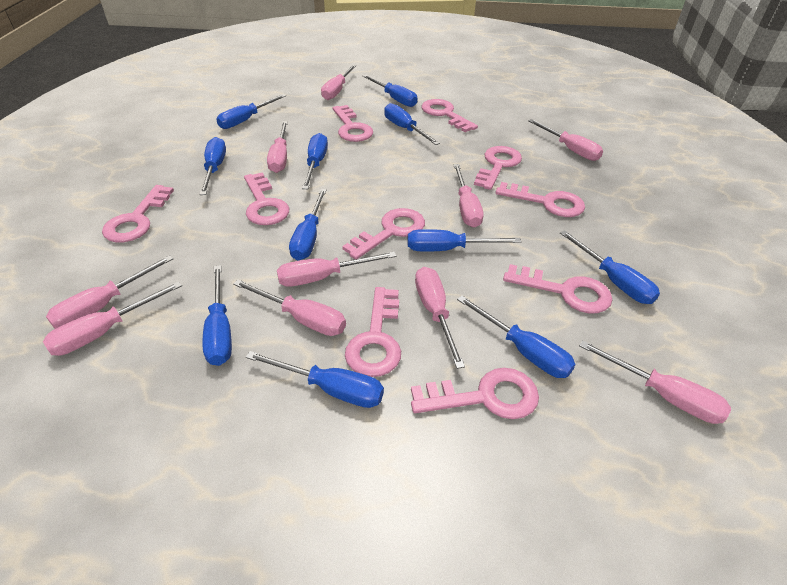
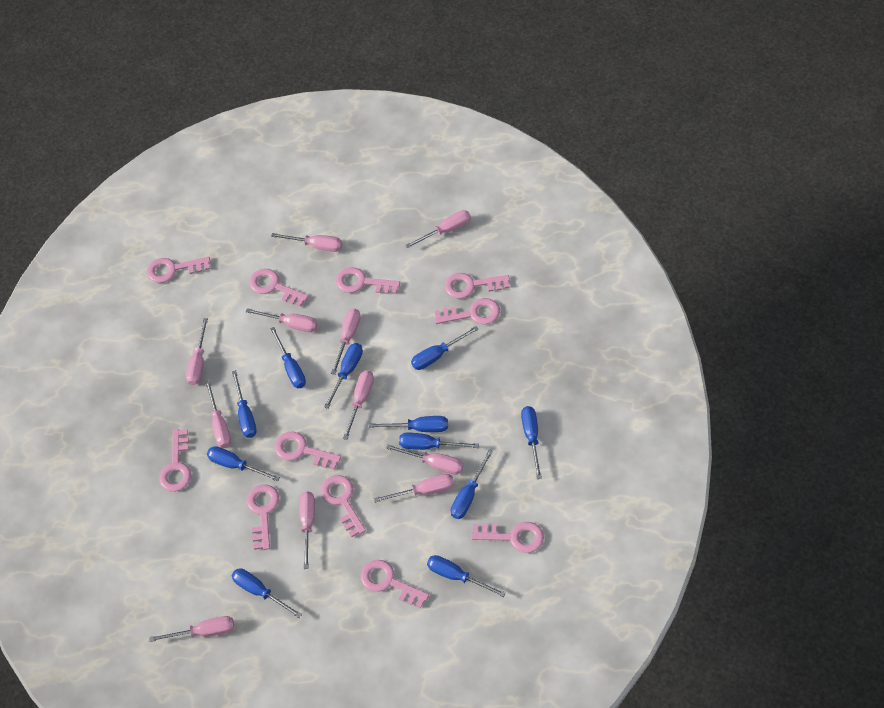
pink key: 10 -> 11
pink screwdriver: 10 -> 11

